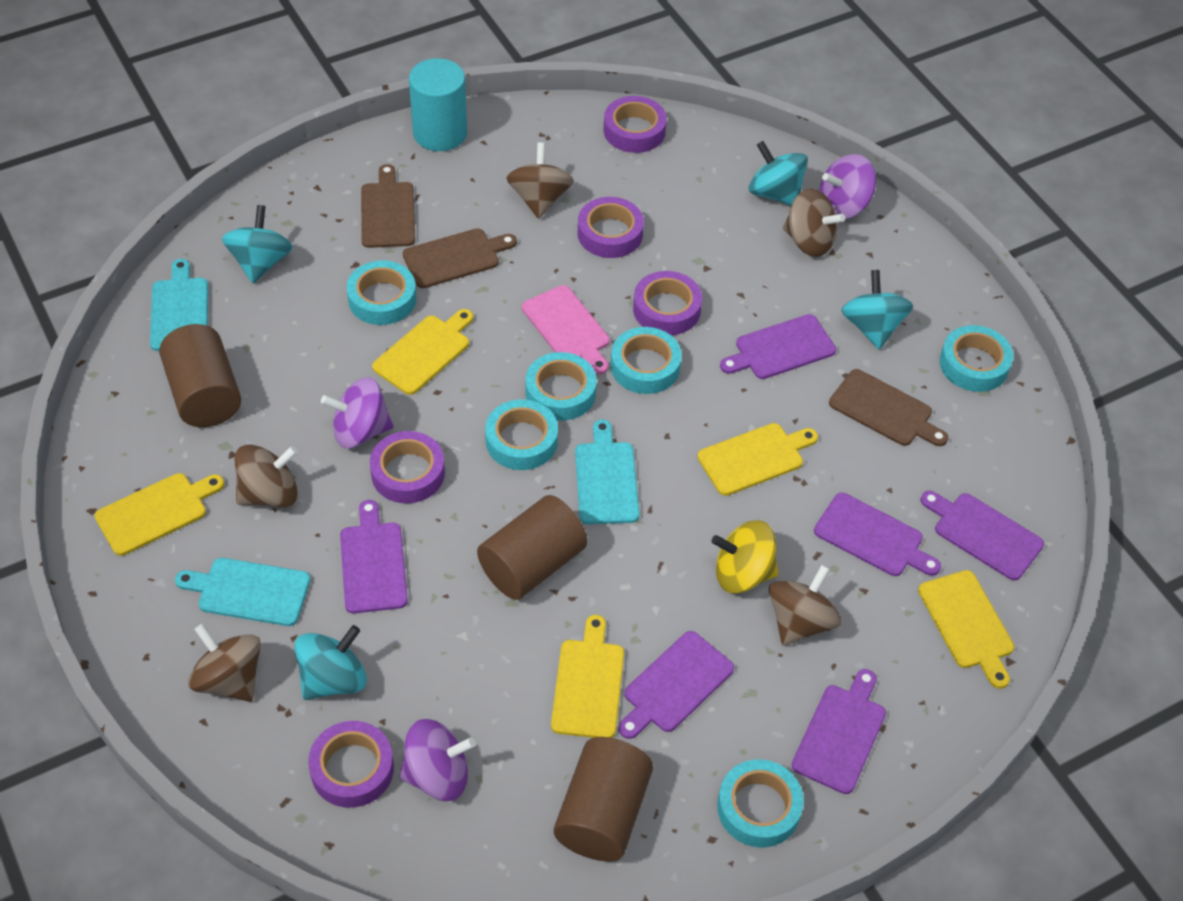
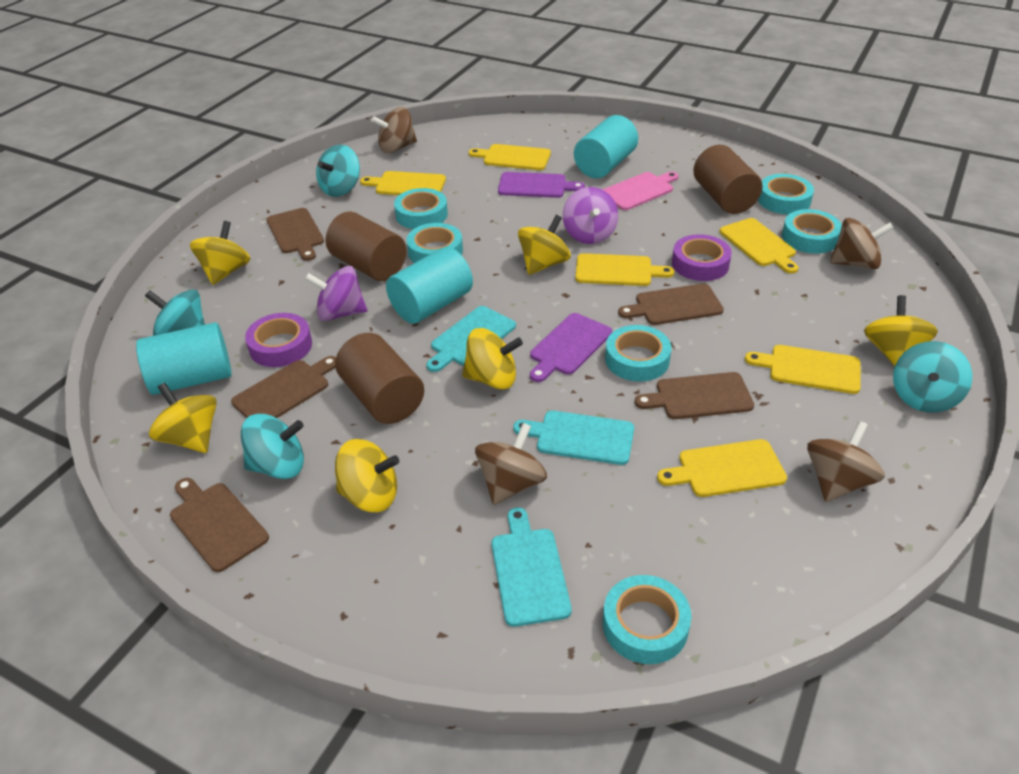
brown cutting board: 3 -> 5
brown spinning top: 5 -> 4
purple cutting board: 6 -> 2
purple spinning top: 3 -> 2
purple tape: 5 -> 2
turquoise cylinder: 1 -> 3
yellow cutting board: 5 -> 6
yellow spinning top: 1 -> 6

